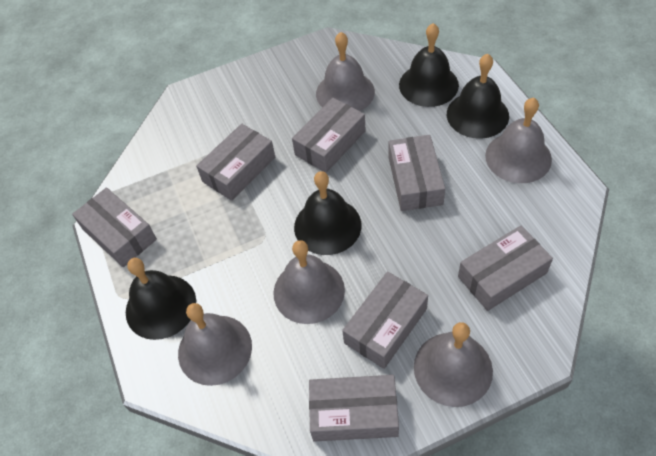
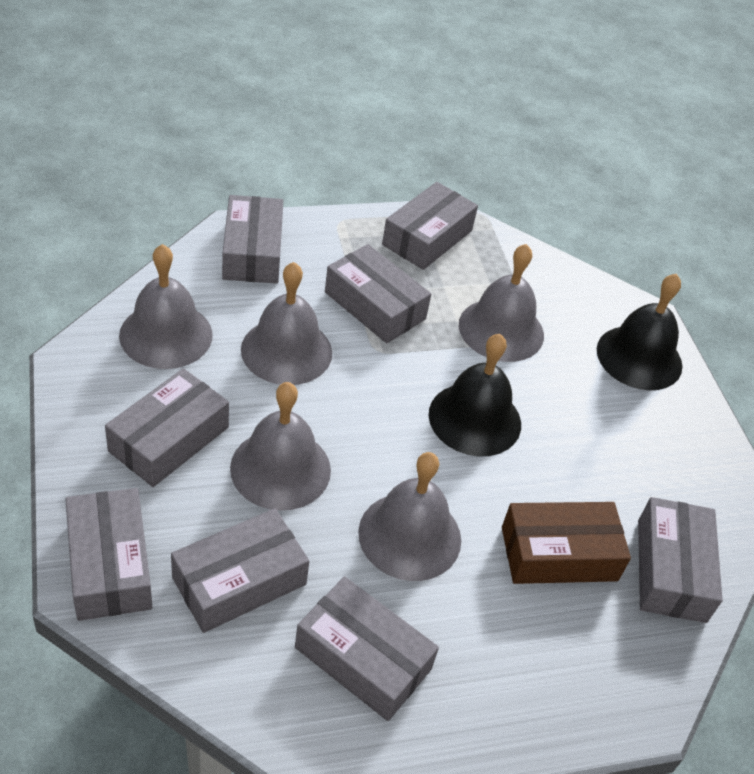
black bell: 4 -> 2
brown box: 0 -> 1
grey box: 7 -> 8

